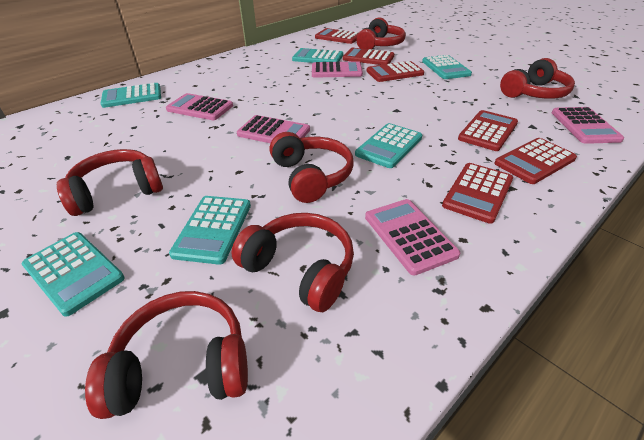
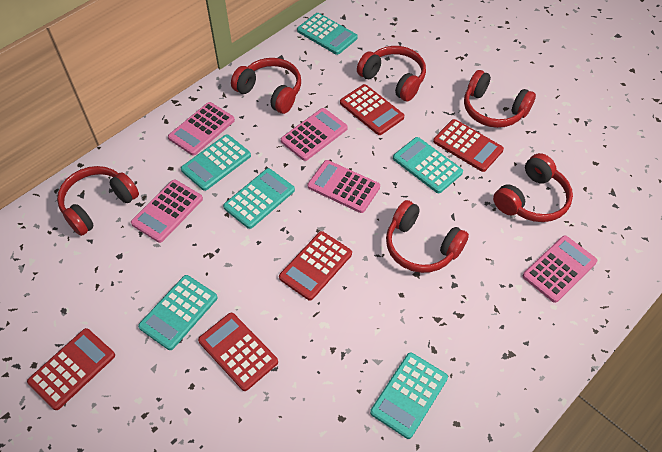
red calculator: 6 -> 5

